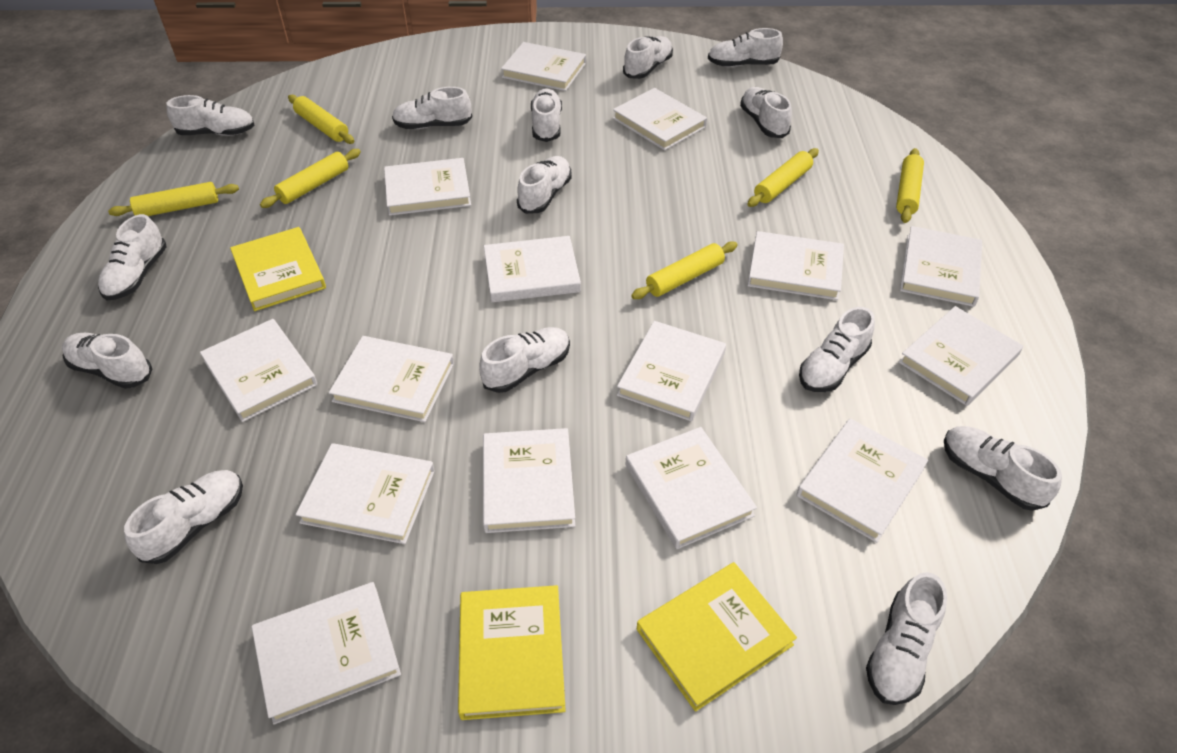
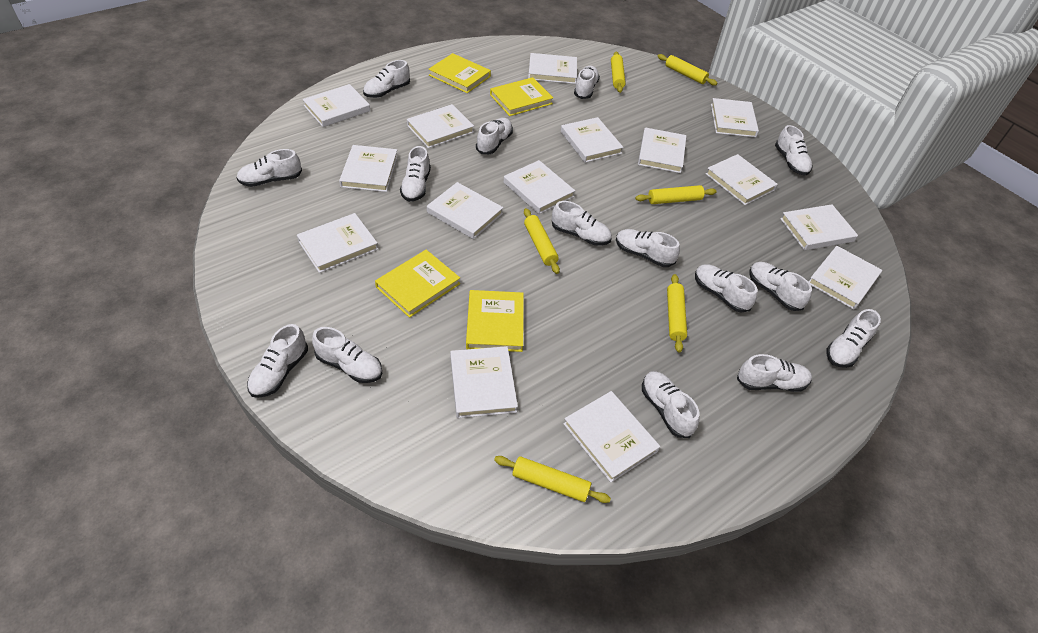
white shoe: 14 -> 15
yellow book: 3 -> 4

